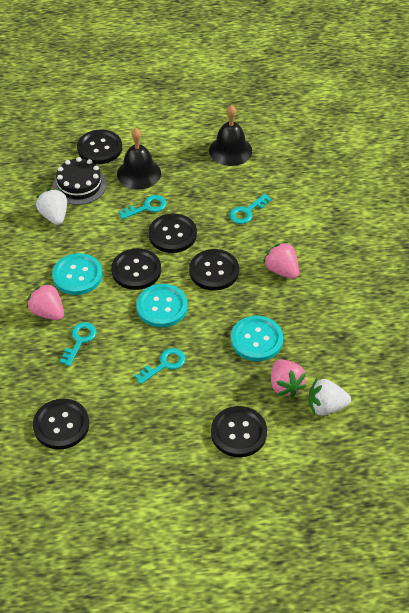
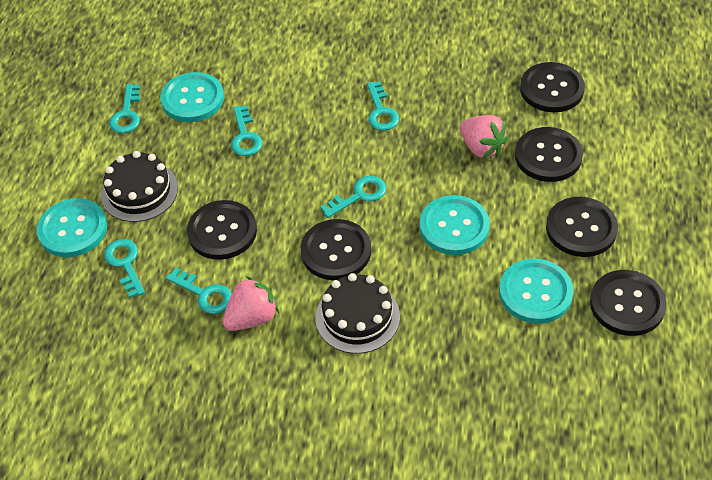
black bell: 2 -> 0
black cake: 1 -> 2
pink strawberry: 3 -> 2
turquoise button: 3 -> 4
turquoise key: 4 -> 6
white strawberry: 2 -> 0

